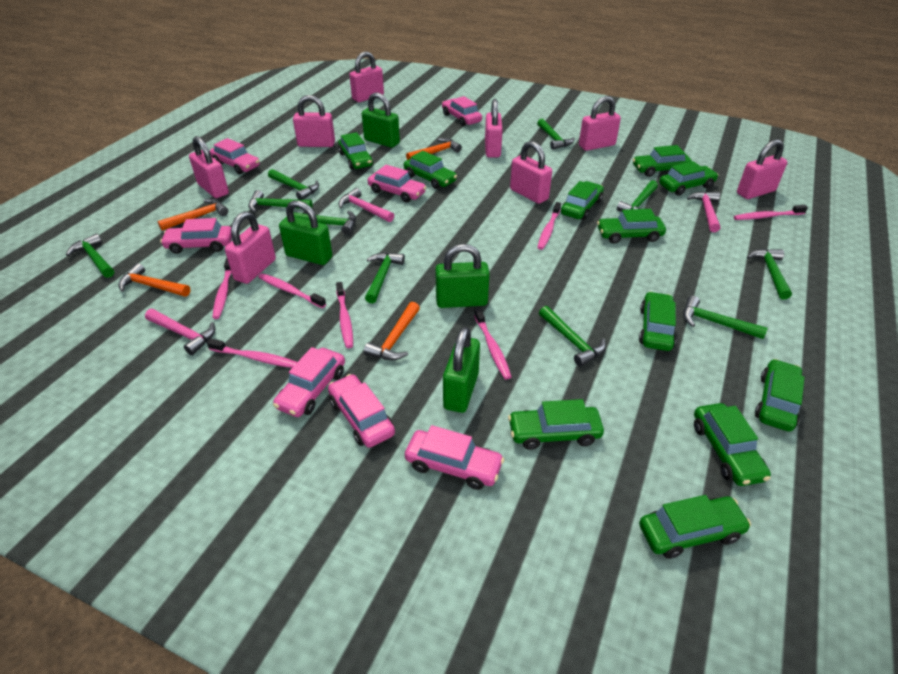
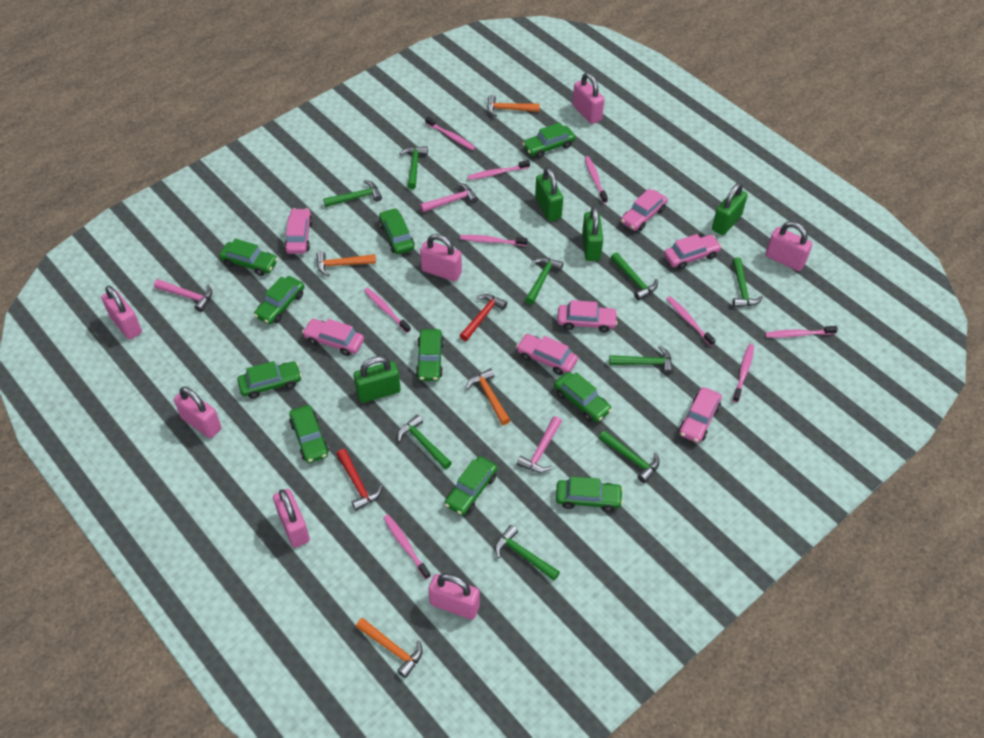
green car: 11 -> 10
green hammer: 10 -> 9
pink padlock: 8 -> 7
pink toothbrush: 7 -> 9
red hammer: 0 -> 2

